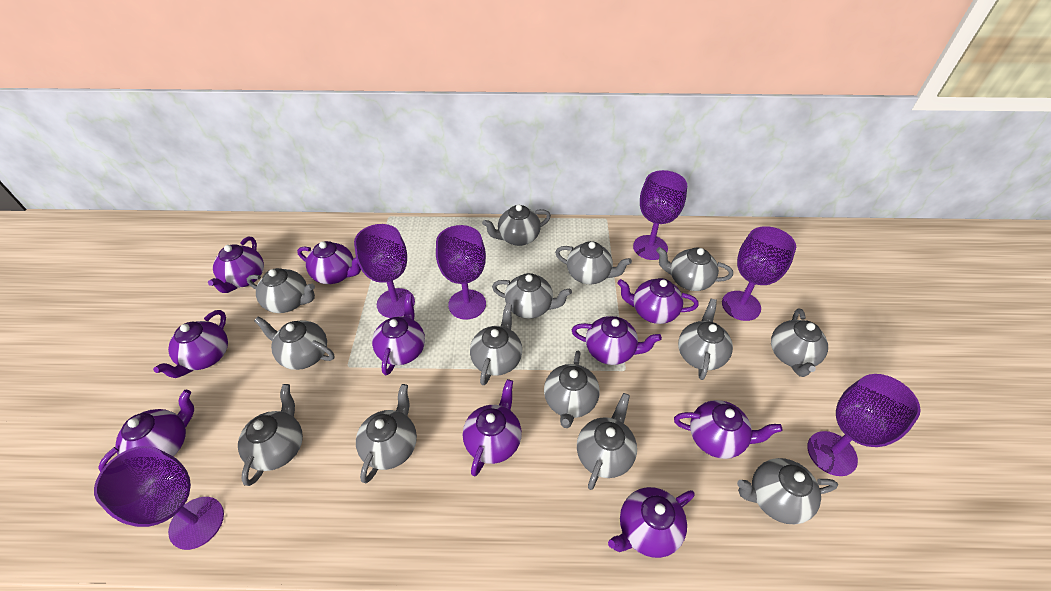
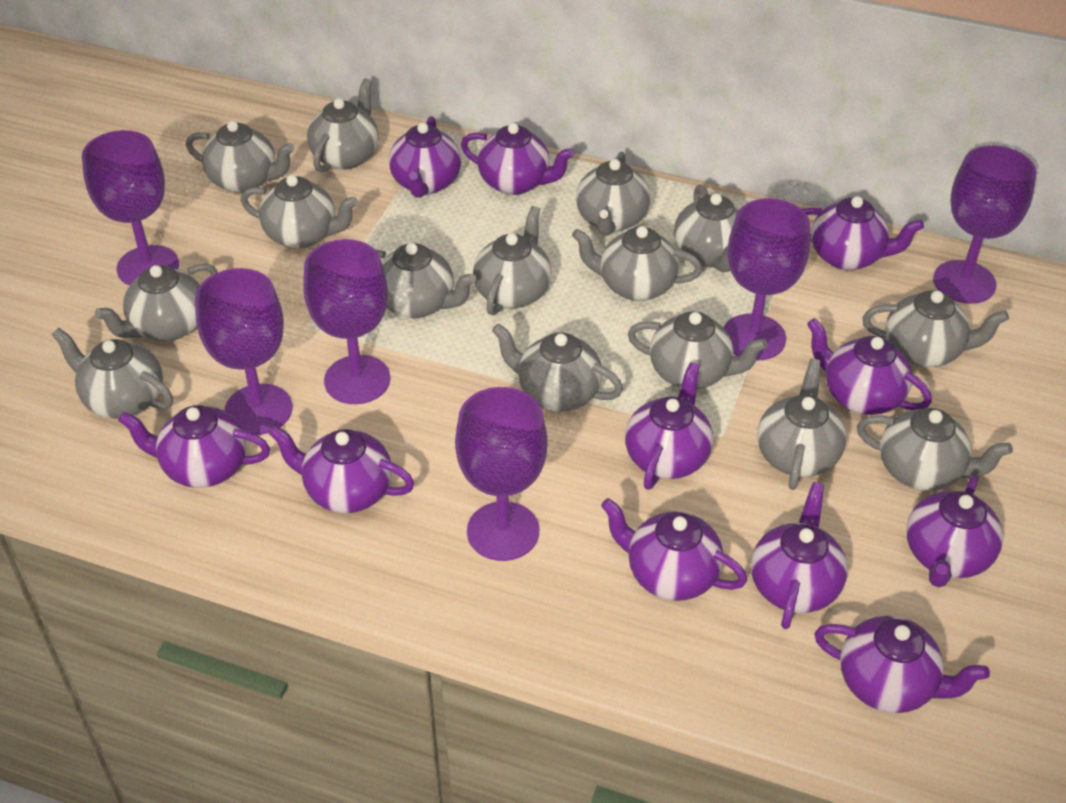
grey teapot: 14 -> 15
purple teapot: 10 -> 11

